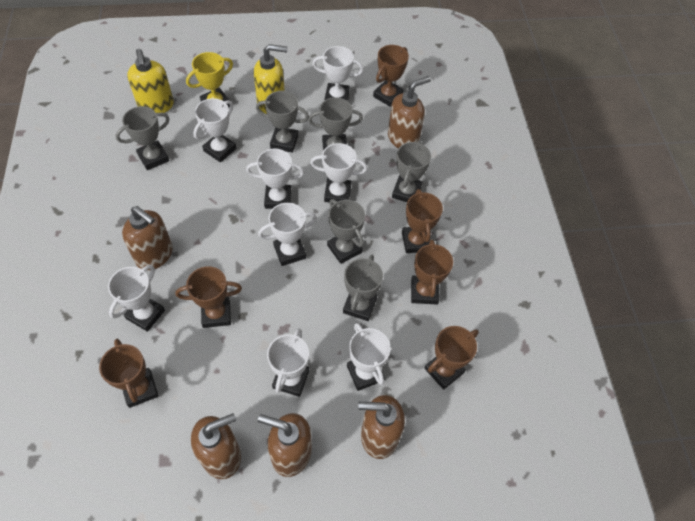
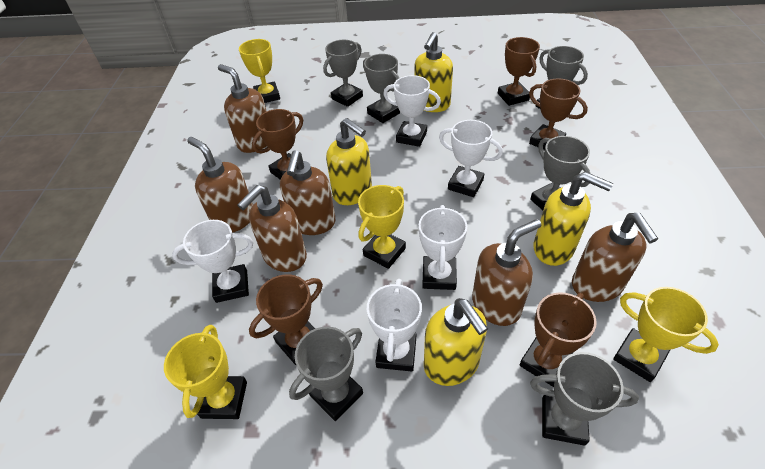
brown soap dispenser: 5 -> 6
brown trophy: 6 -> 5
white trophy: 8 -> 5
yellow soap dispenser: 2 -> 4
yellow trophy: 1 -> 4

